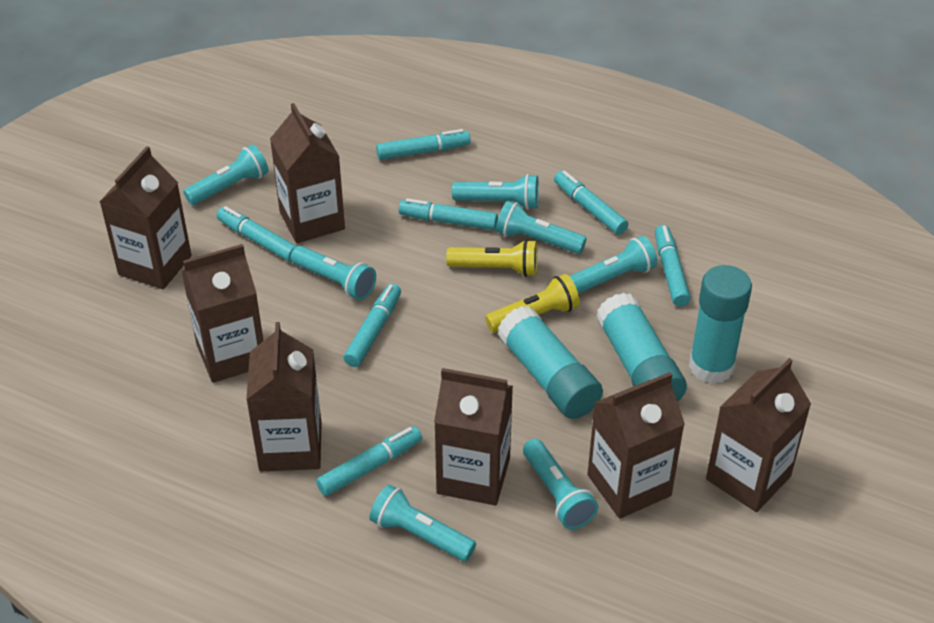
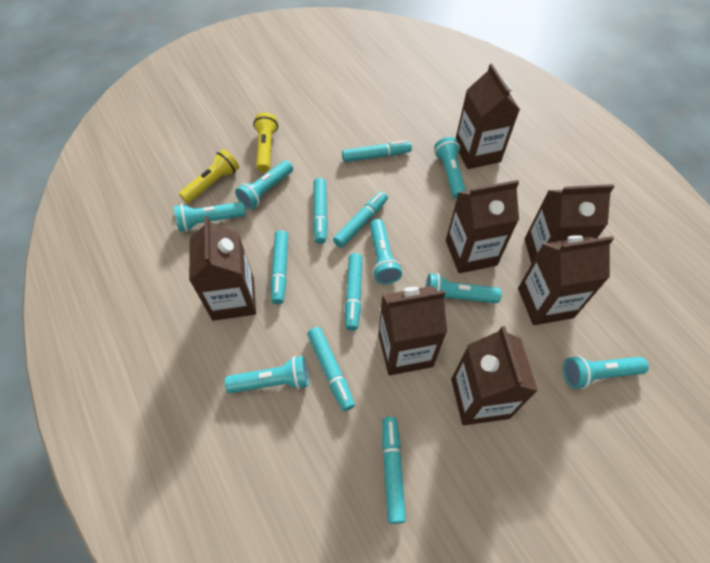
turquoise glue stick: 3 -> 0

